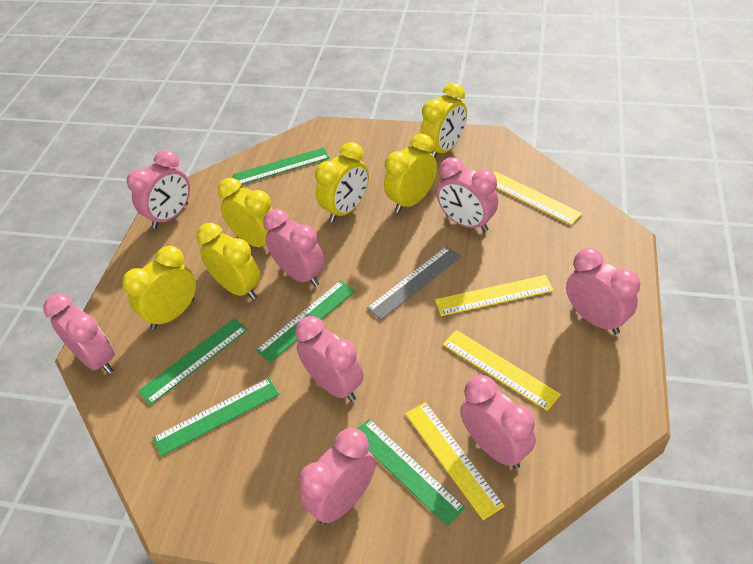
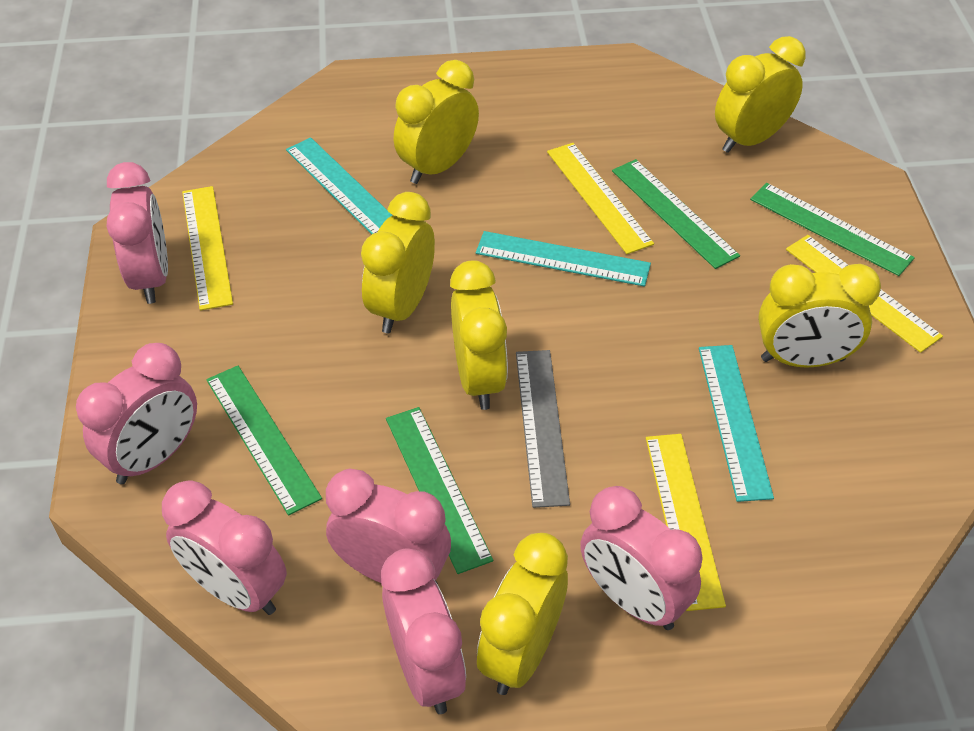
green ruler: 5 -> 4
pink clock: 8 -> 6
turquoise ruler: 0 -> 3

